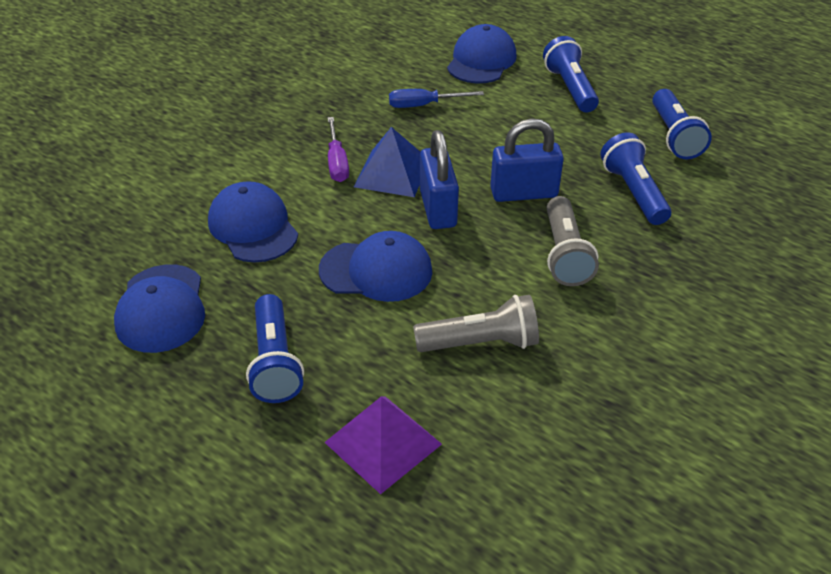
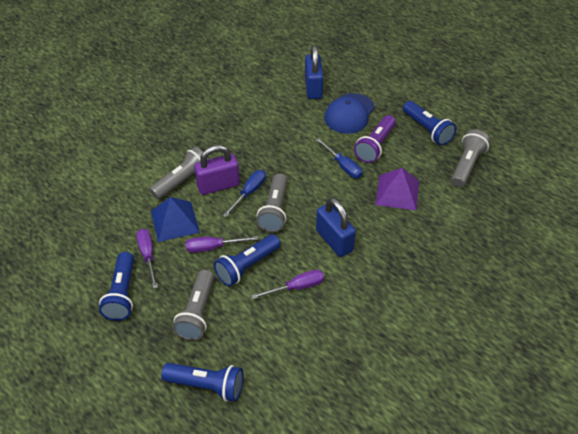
blue cap: 4 -> 1
blue screwdriver: 1 -> 2
grey flashlight: 2 -> 4
purple flashlight: 0 -> 1
purple padlock: 0 -> 1
purple screwdriver: 1 -> 3

